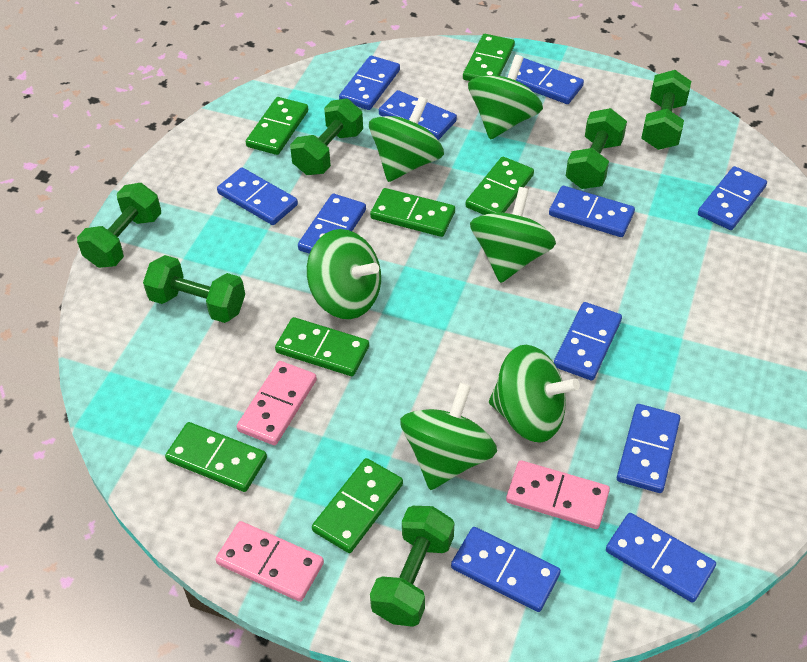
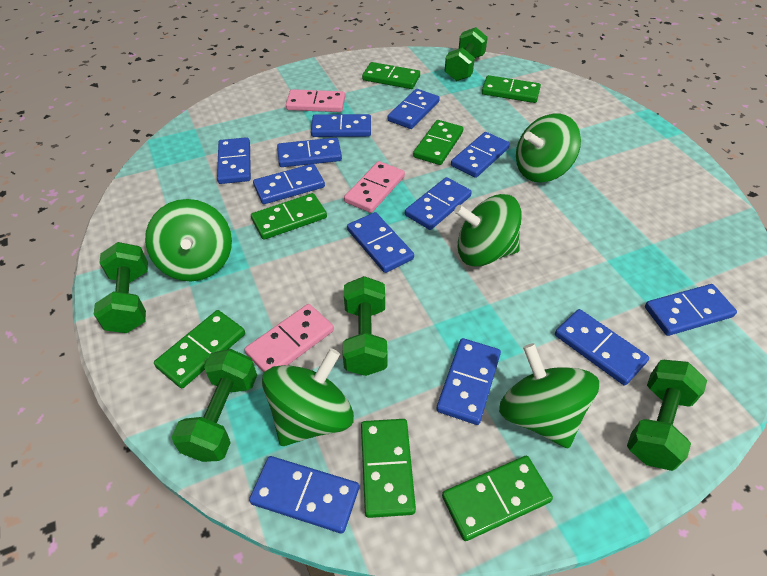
blue domino: 11 -> 12
green dumbbell: 6 -> 5
green spinning top: 6 -> 5

